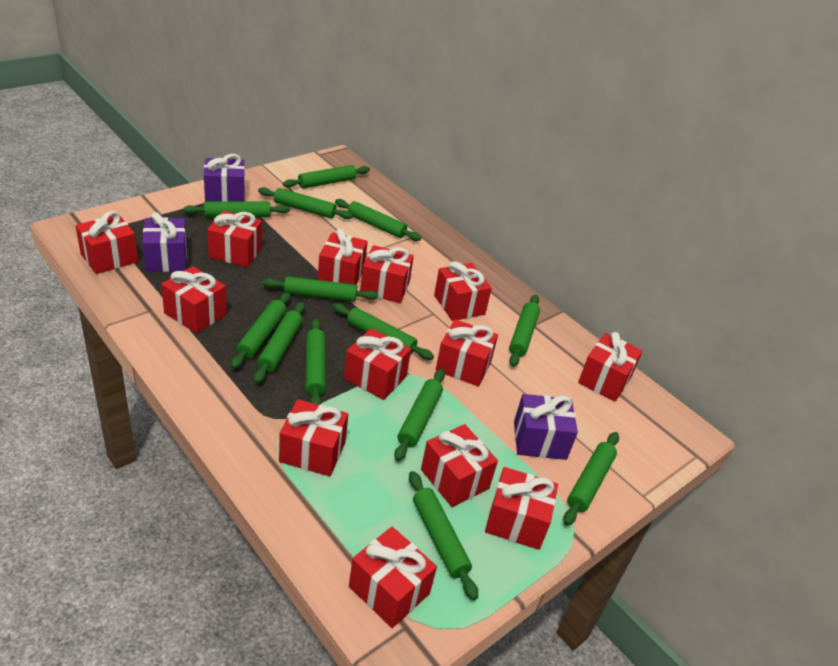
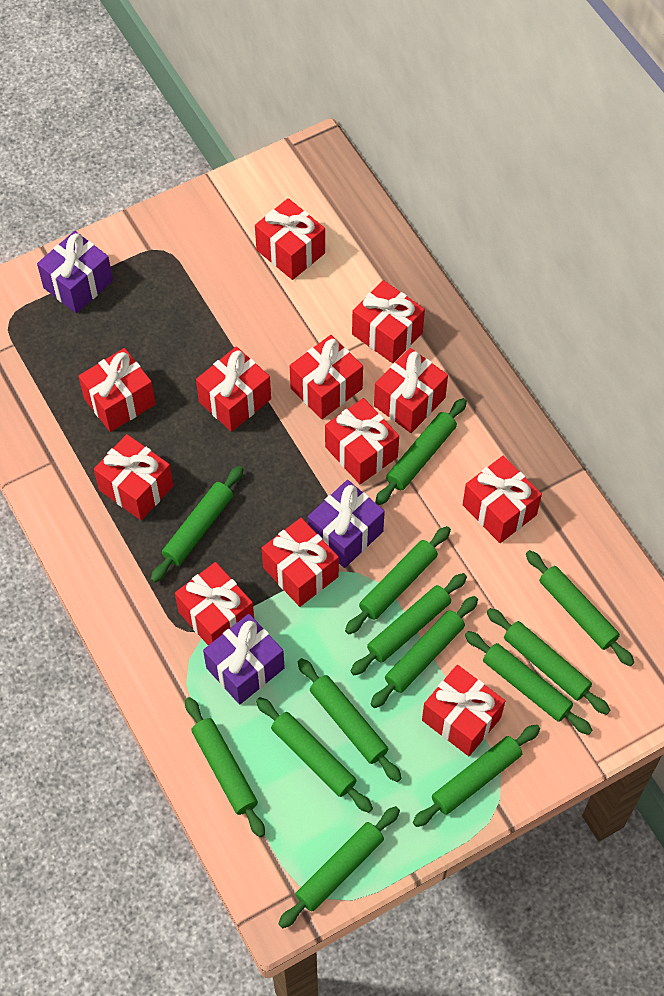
red gift: 13 -> 12

